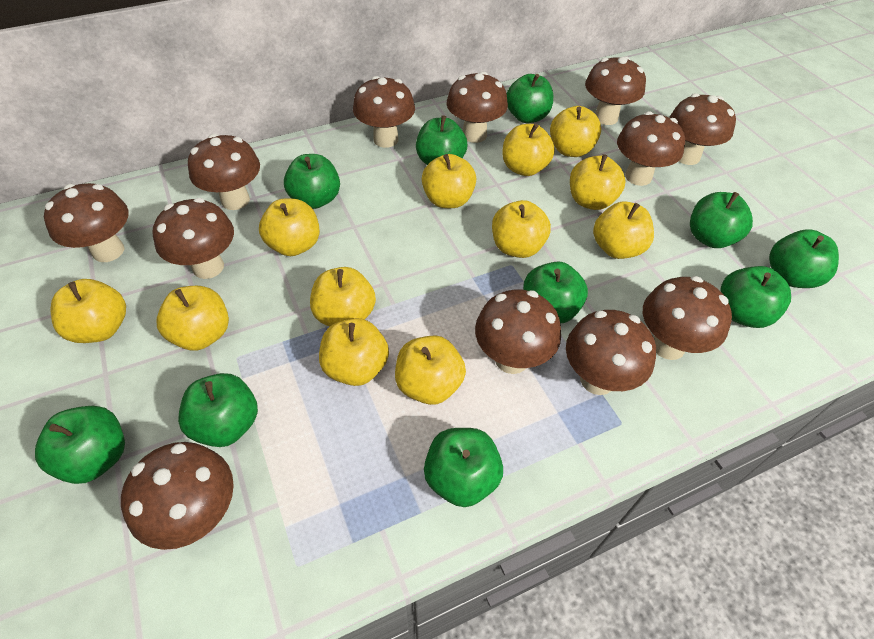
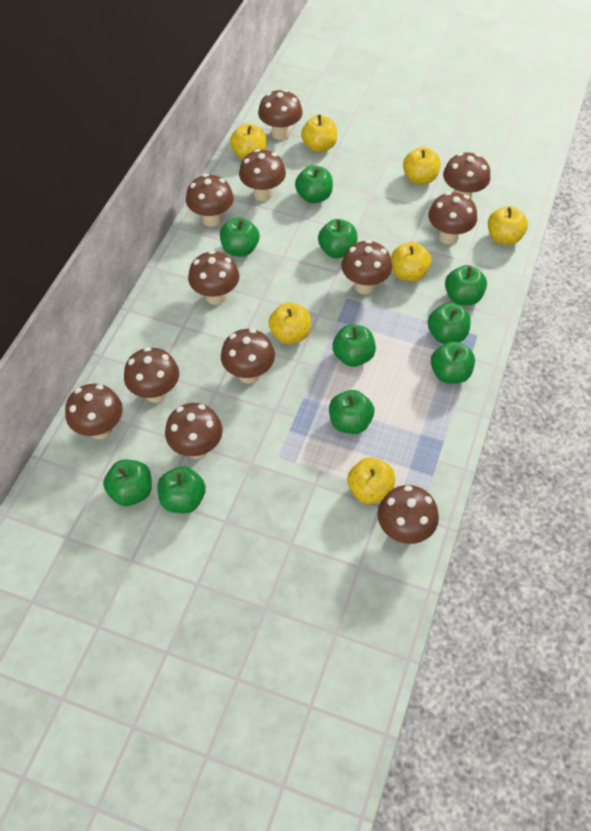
yellow apple: 12 -> 7

